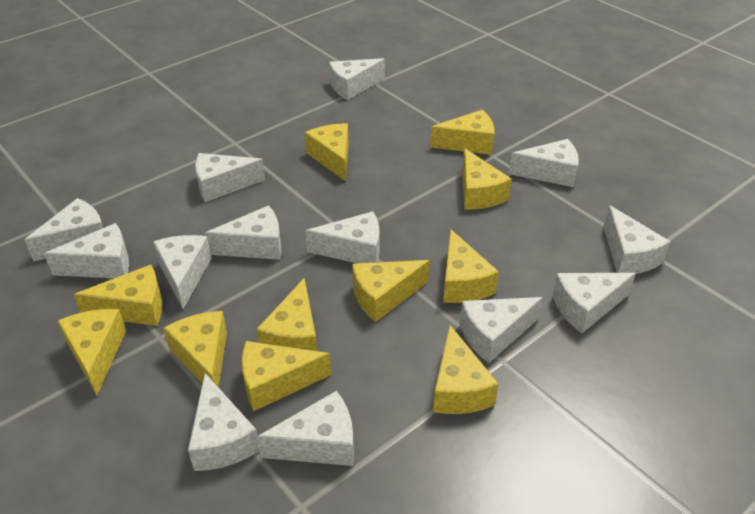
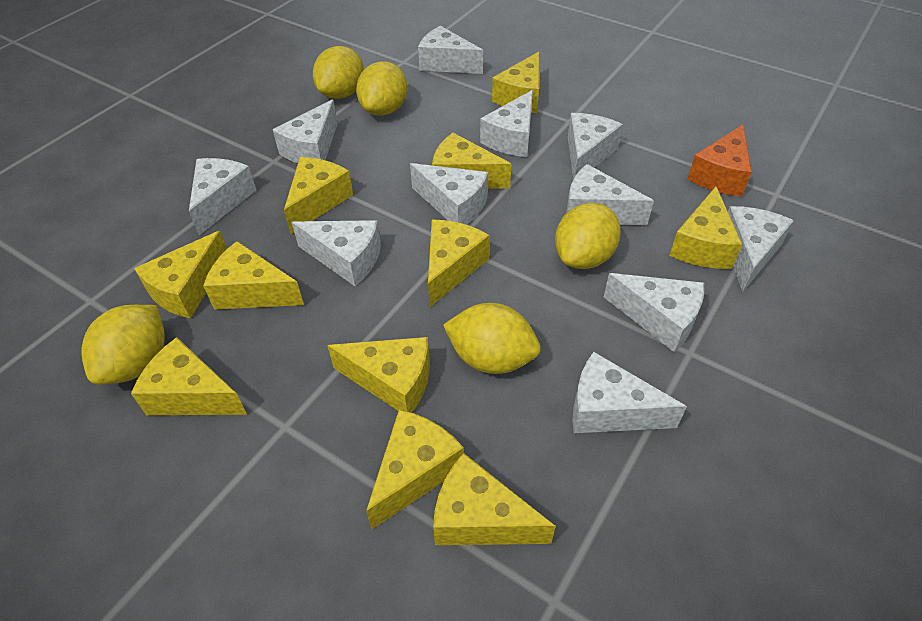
orange cheese: 0 -> 1
white cheese: 13 -> 11
yellow lemon: 0 -> 5

